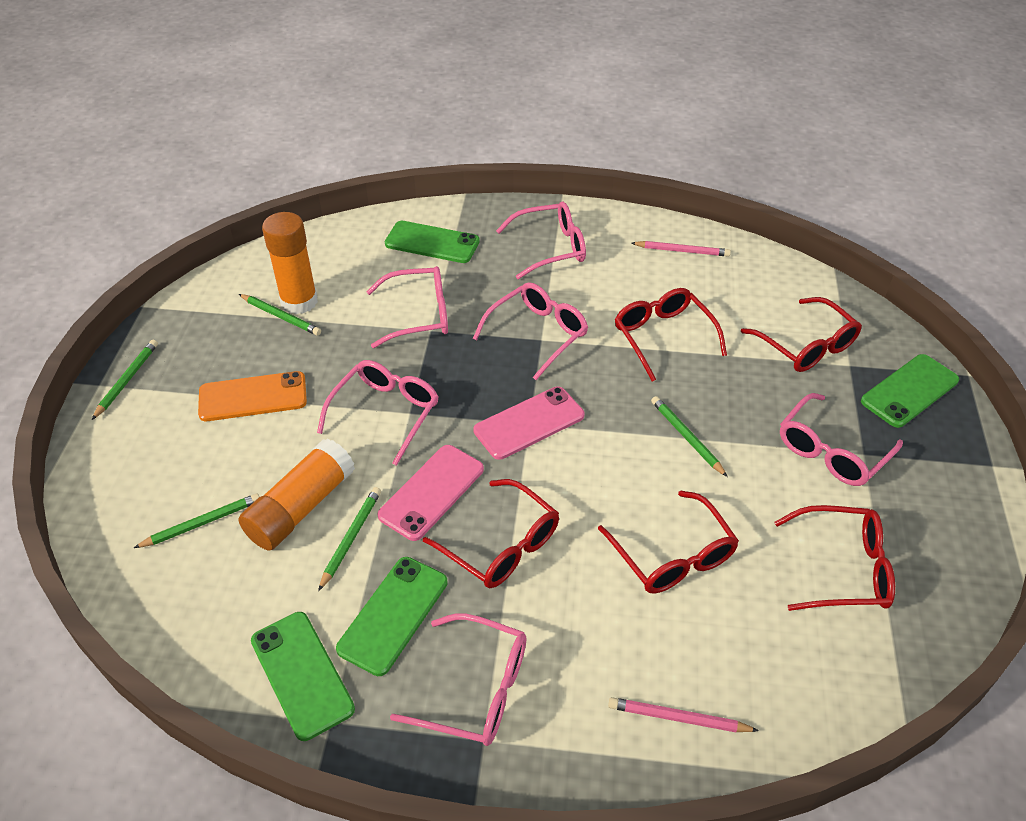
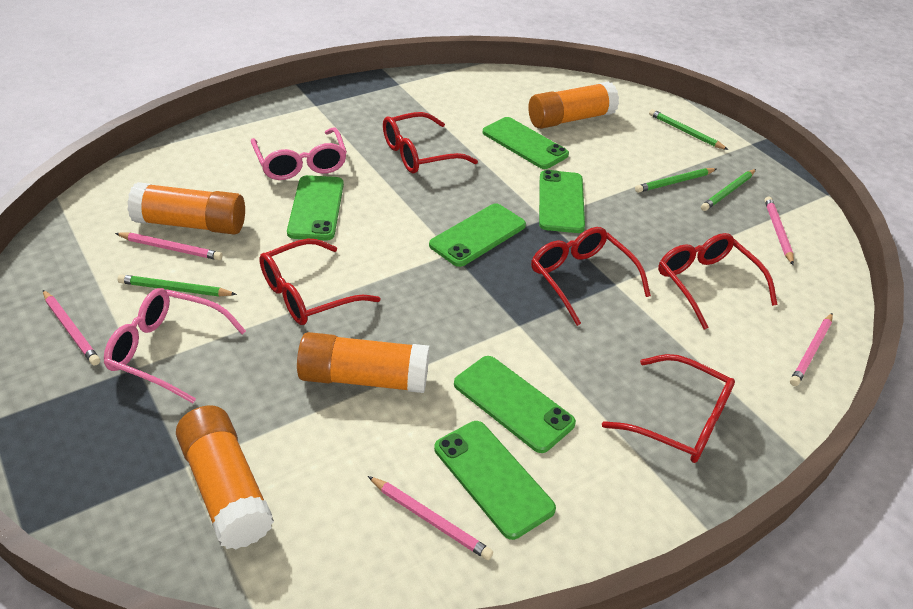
green pencil: 5 -> 4
green phone: 4 -> 6
orange glue stick: 2 -> 4
orange phone: 1 -> 0
pink glasses: 6 -> 2
pink pencil: 2 -> 5
pink phone: 2 -> 0

